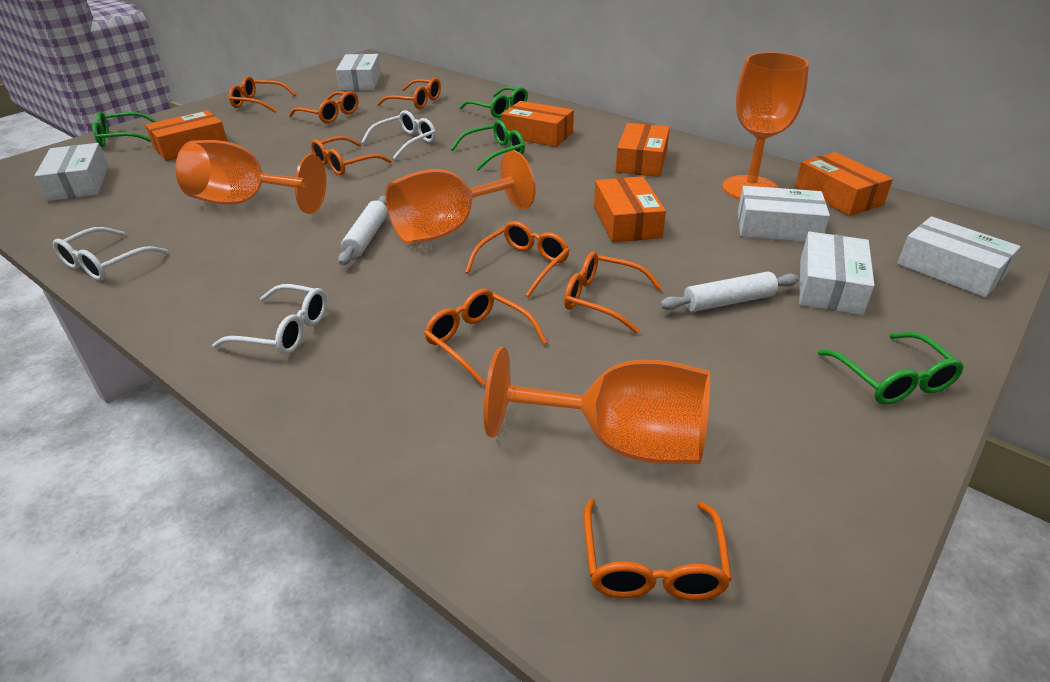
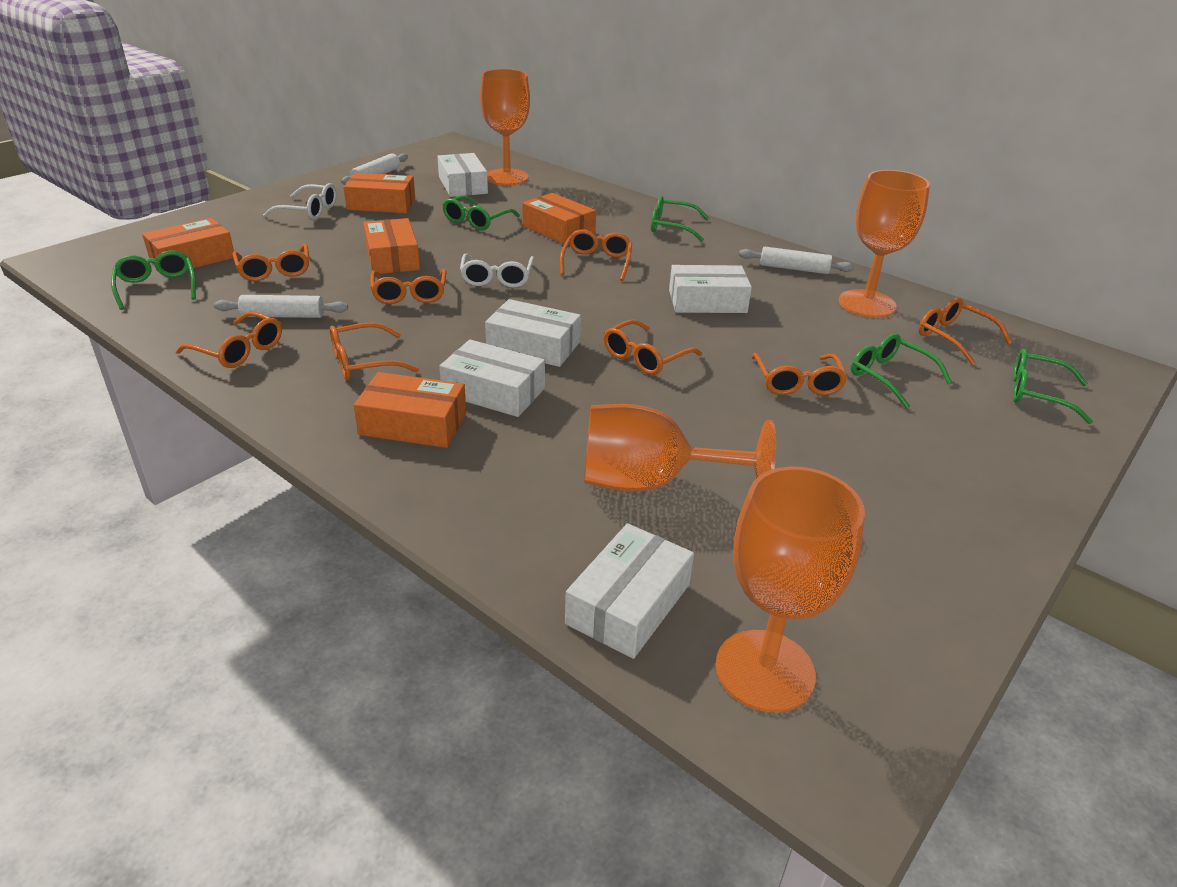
green glasses: 4 -> 5
white glasses: 3 -> 2
white rolling pin: 2 -> 3

